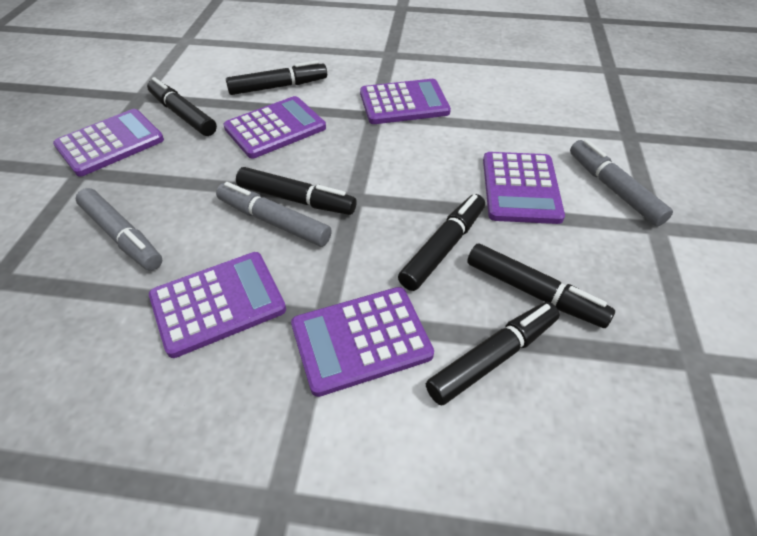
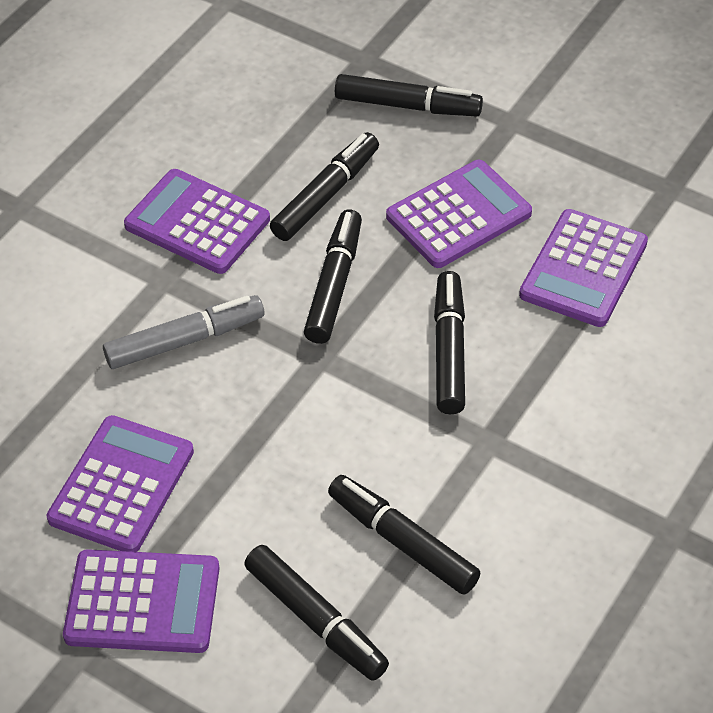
grey marker: 3 -> 1
purple calculator: 6 -> 5

